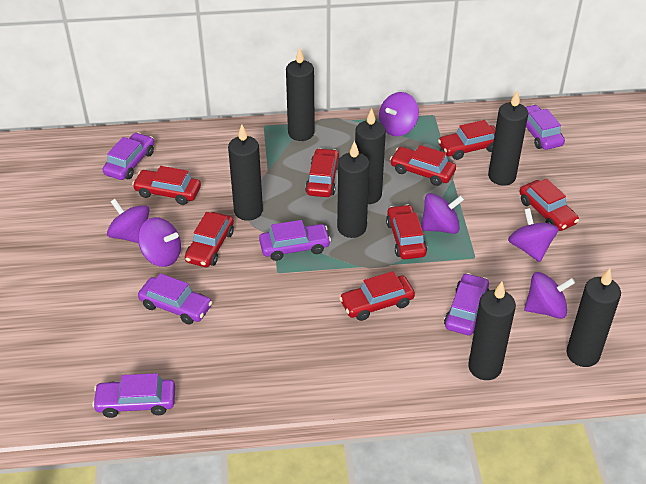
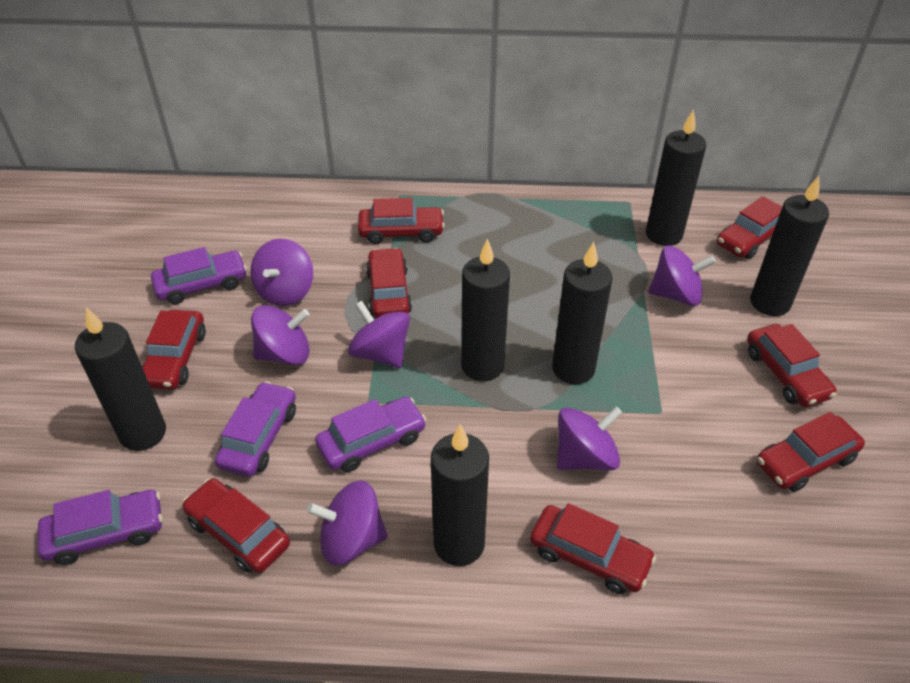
black candle: 7 -> 6
purple car: 6 -> 4

